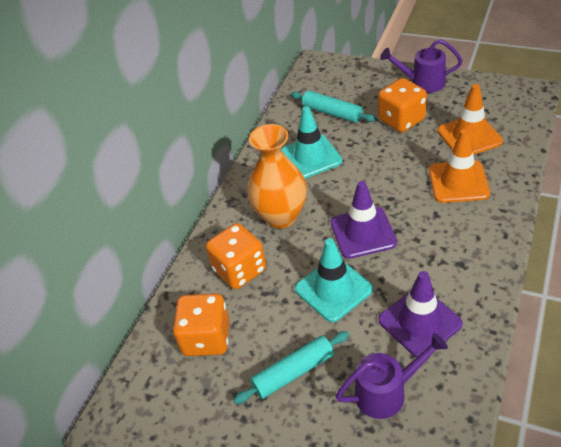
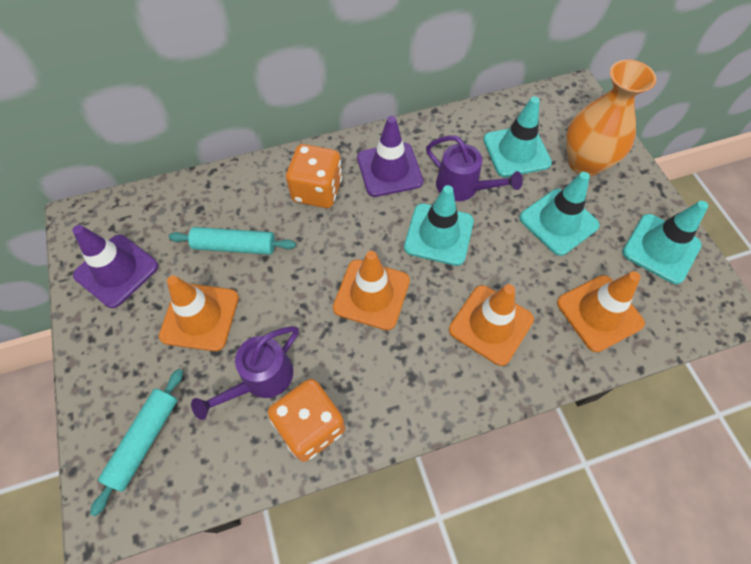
orange dice: 3 -> 2
orange traffic cone: 2 -> 4
turquoise traffic cone: 2 -> 4

